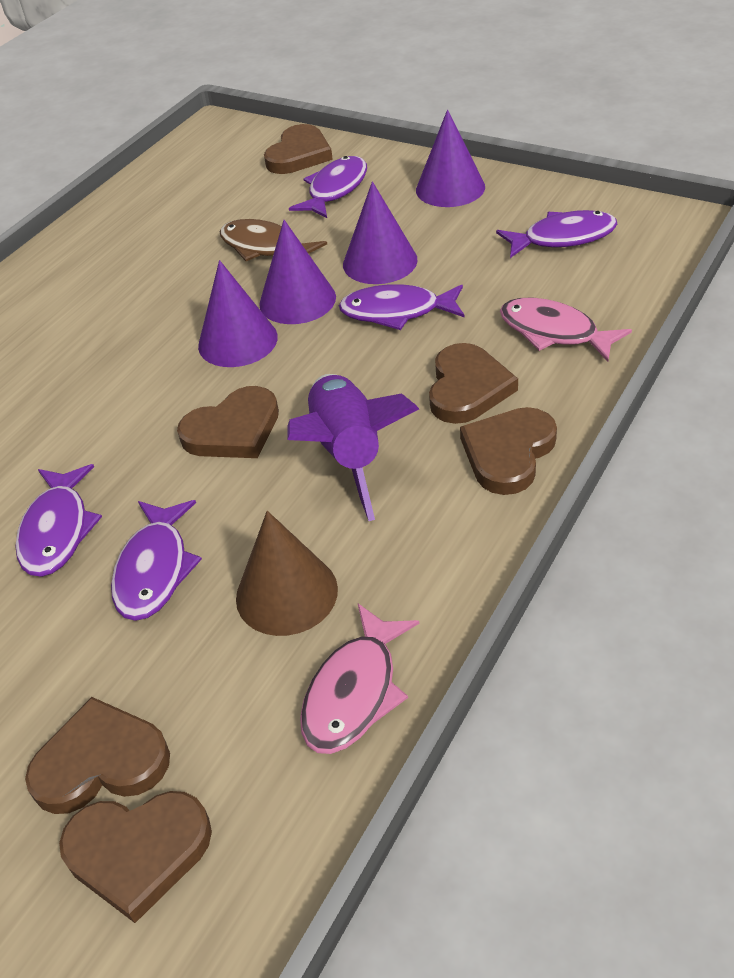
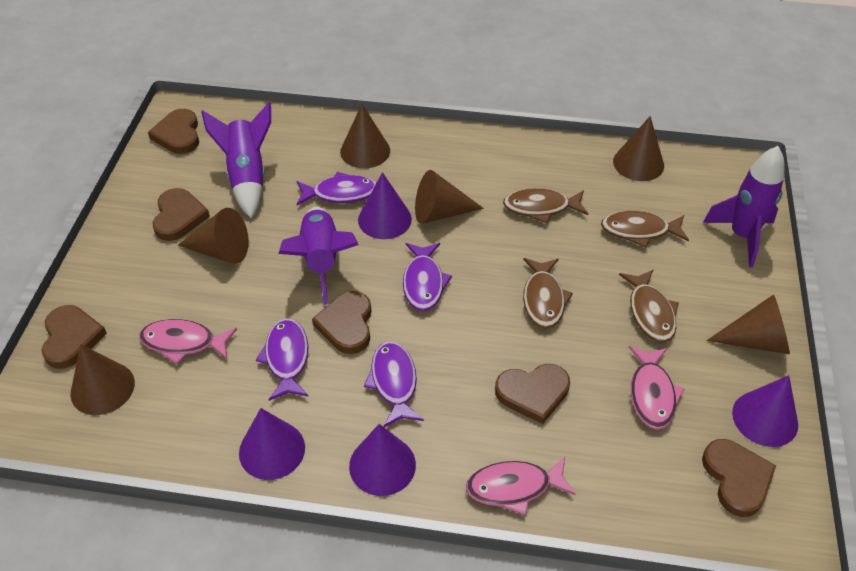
brown cone: 1 -> 6
brown fish: 1 -> 4
pink fish: 2 -> 3
purple fish: 5 -> 4
purple rocket: 1 -> 3

